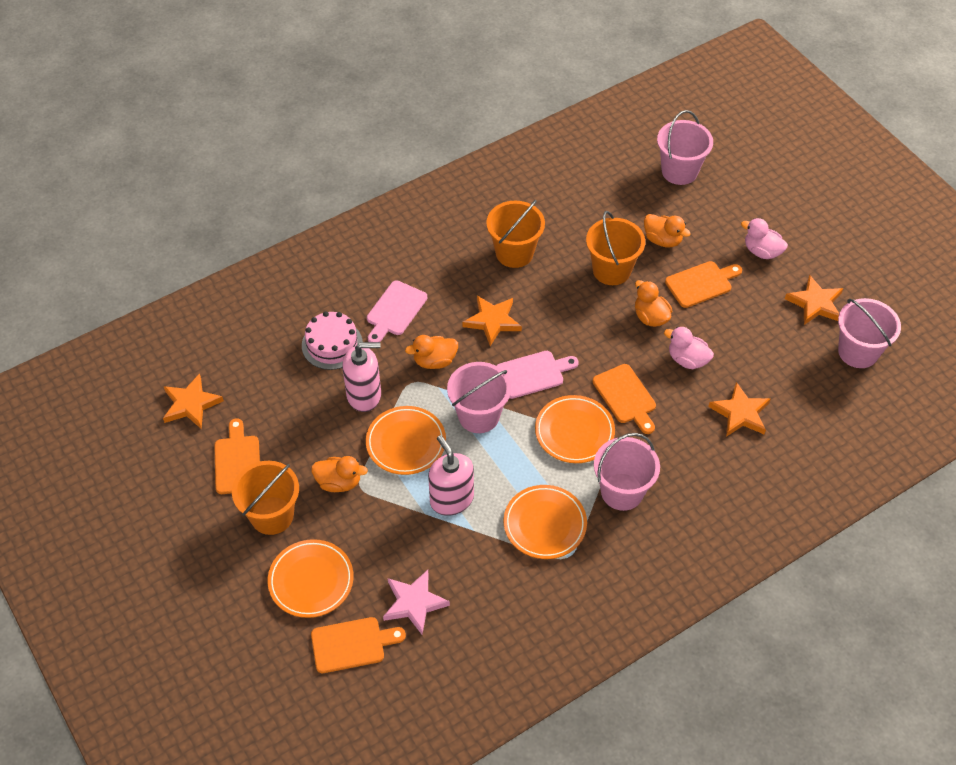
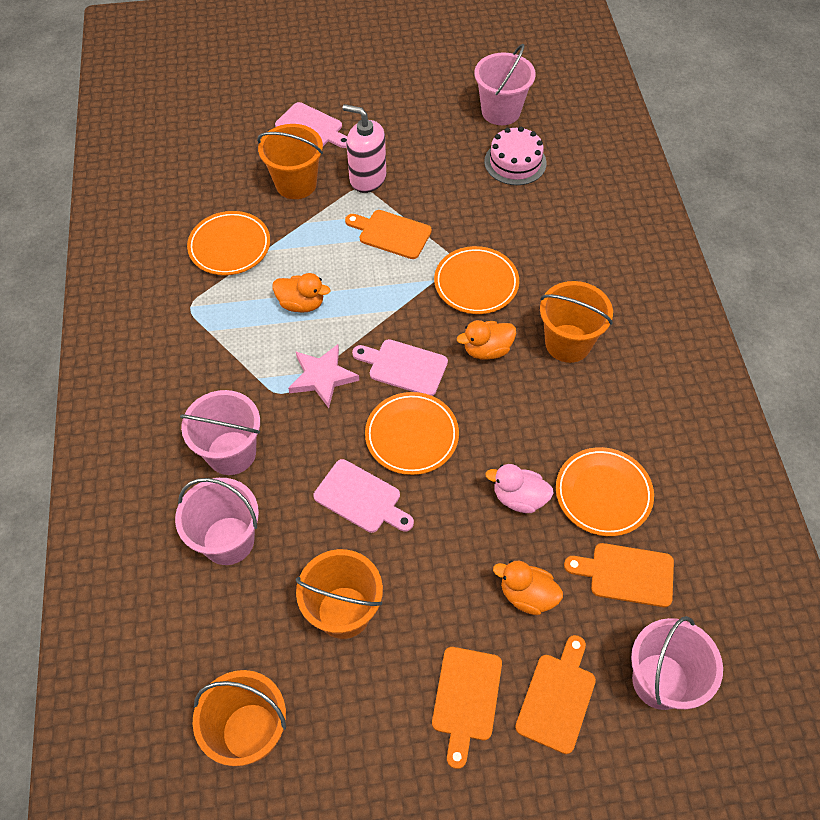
orange bucket: 3 -> 4
orange duck: 4 -> 3
orange star: 4 -> 0
pink cutting board: 2 -> 3
pink duck: 2 -> 1
pink soap dispenser: 2 -> 1

